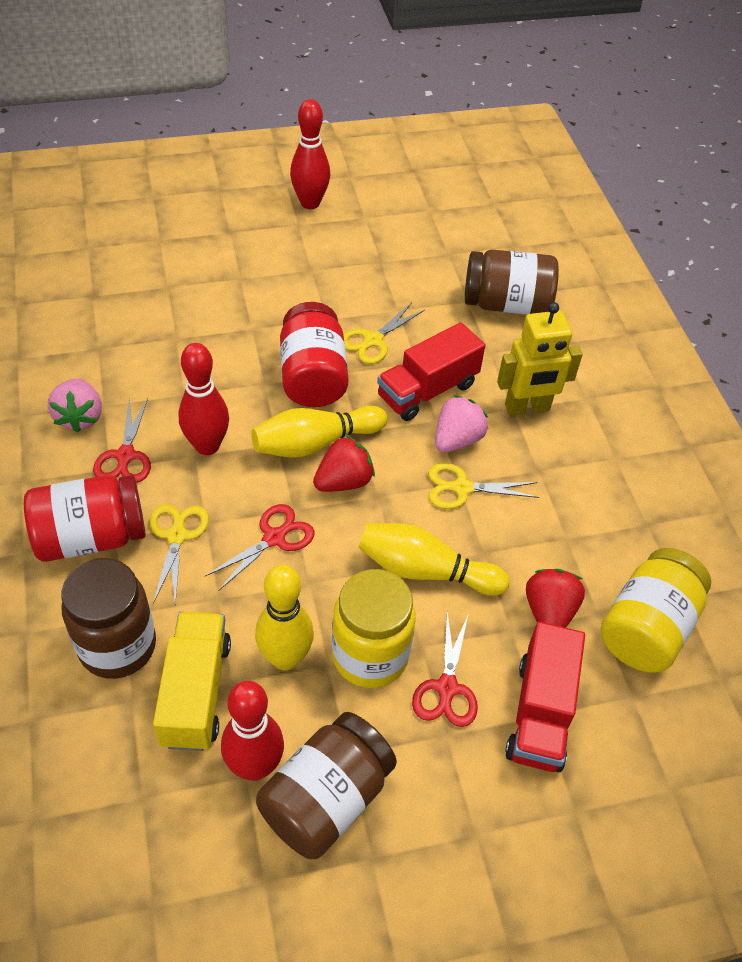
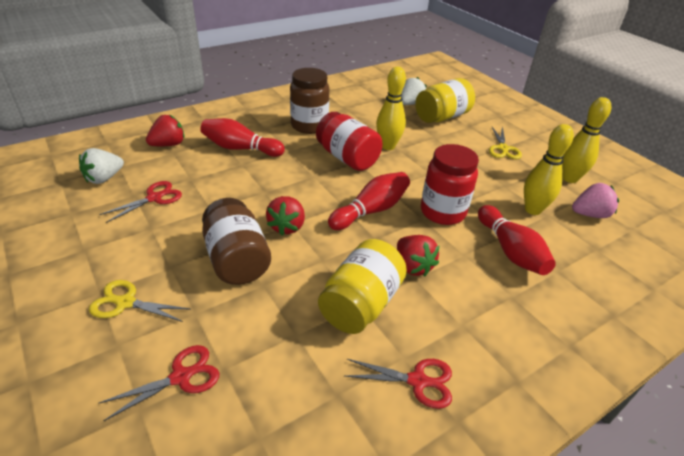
brown jar: 3 -> 2
pink strawberry: 2 -> 1
red strawberry: 2 -> 3
red truck: 2 -> 0
white strawberry: 0 -> 2
yellow robot: 1 -> 0
yellow scissors: 3 -> 2
yellow truck: 1 -> 0

